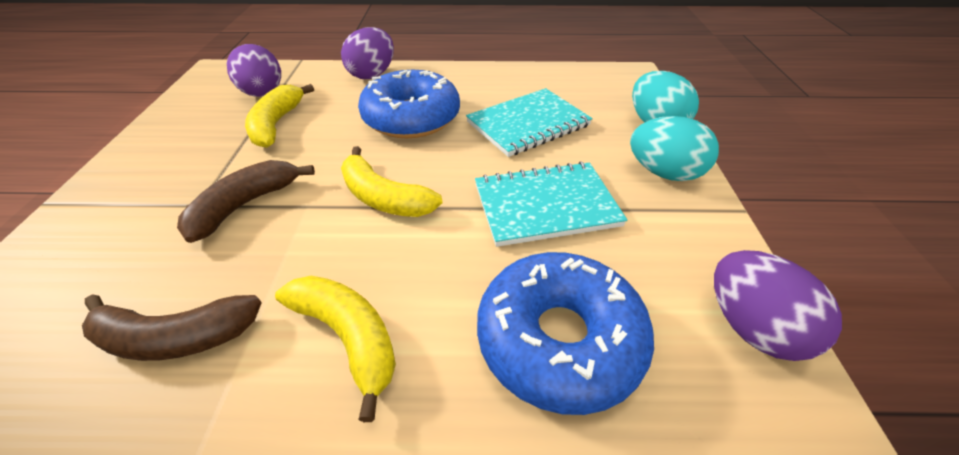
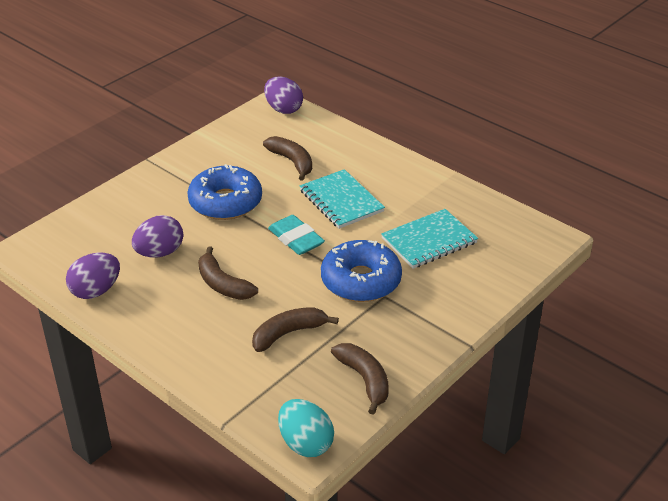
brown banana: 2 -> 4
turquoise egg: 2 -> 1
turquoise eraser: 0 -> 1
yellow banana: 3 -> 0

